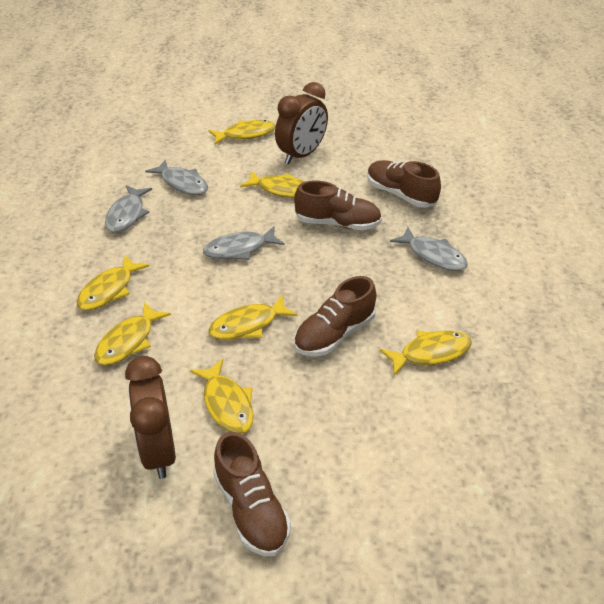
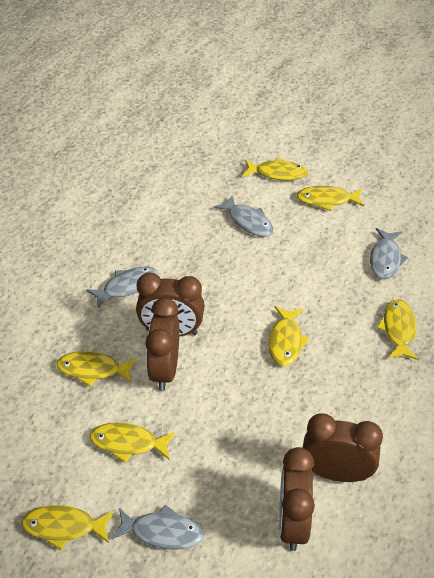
brown clock: 2 -> 4
brown shoe: 4 -> 0

